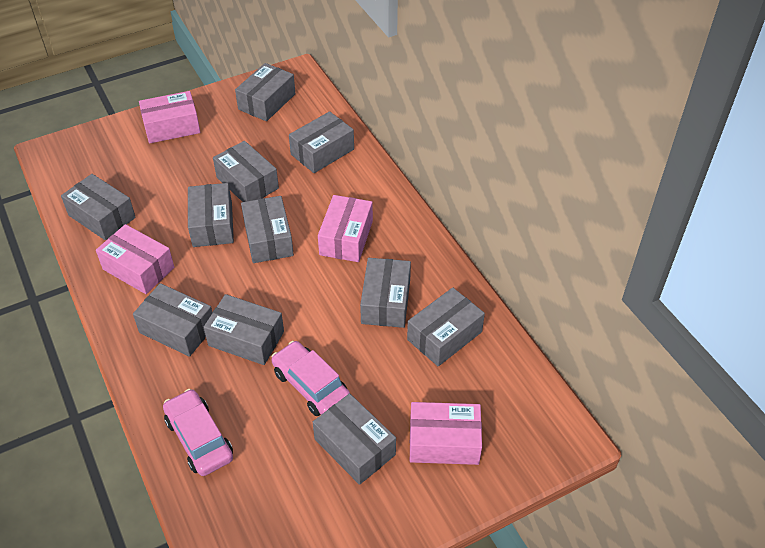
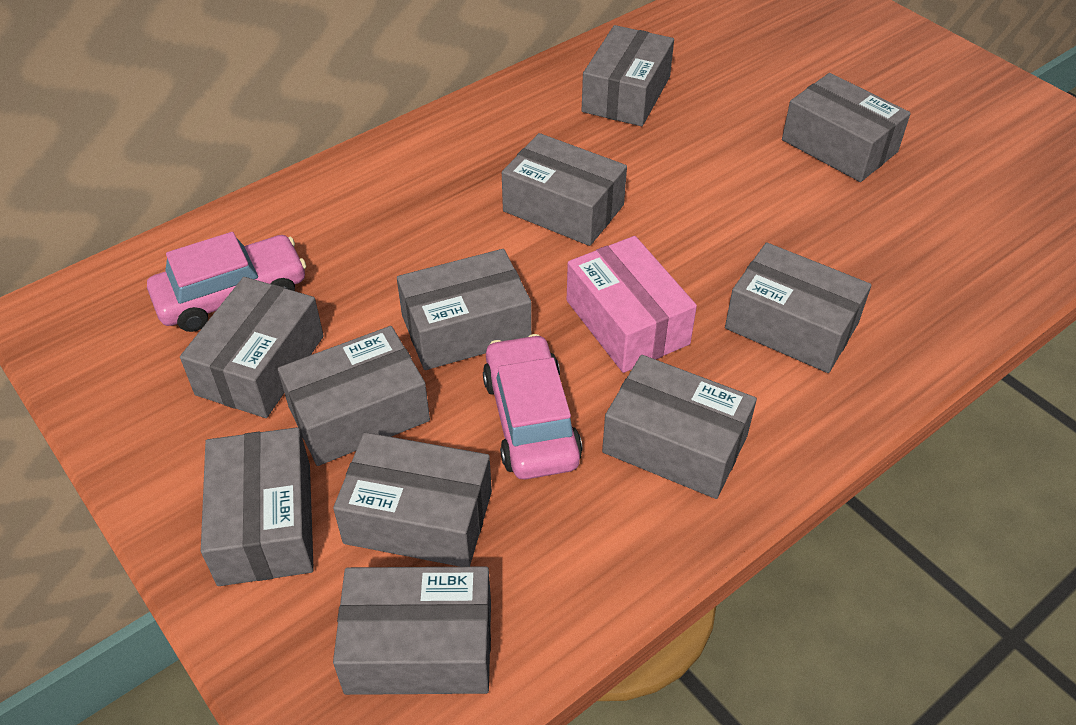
pink box: 4 -> 1

